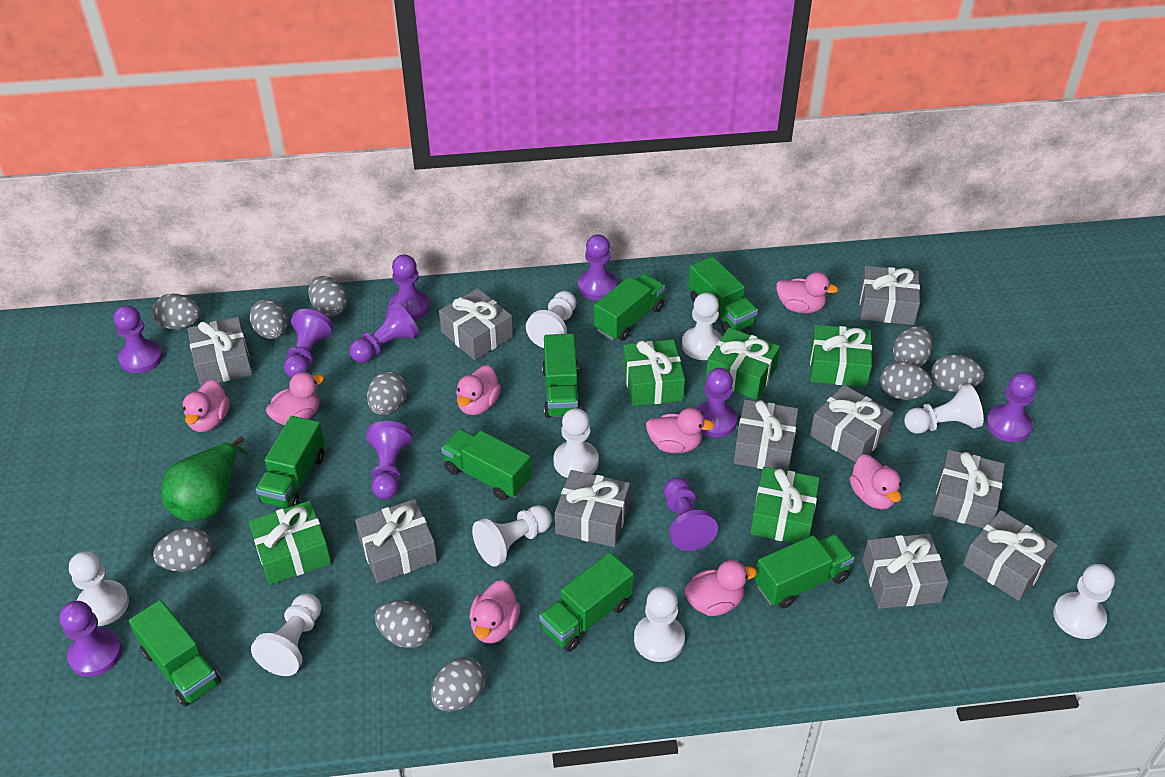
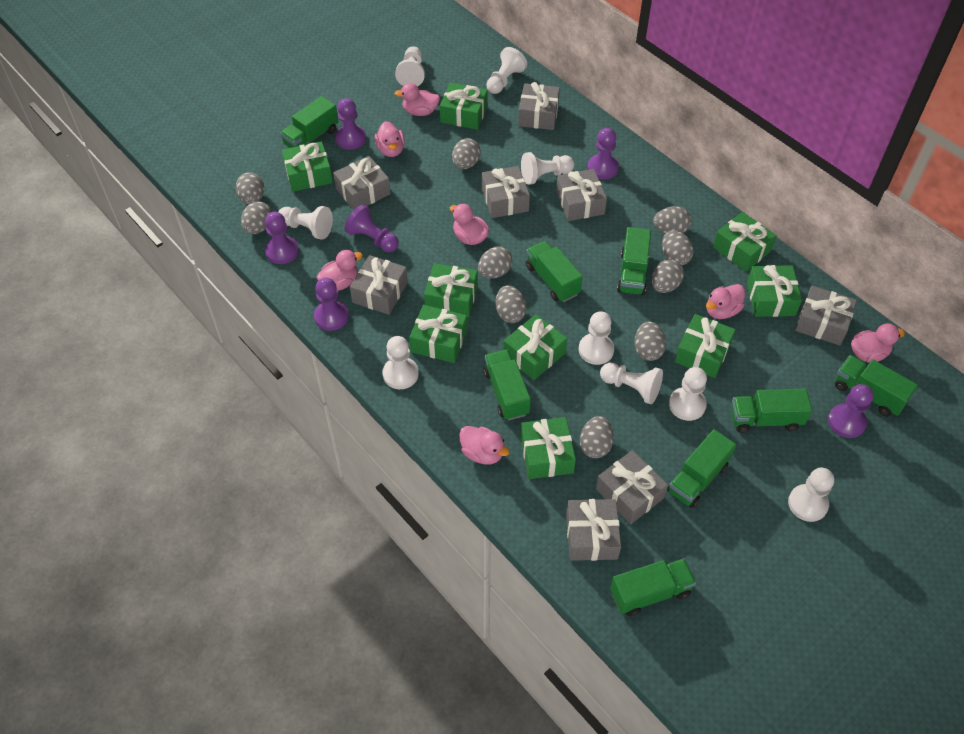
green gift: 5 -> 9
green pear: 1 -> 0
grey gift: 10 -> 8
pink duck: 8 -> 7
purple pawn: 10 -> 6

